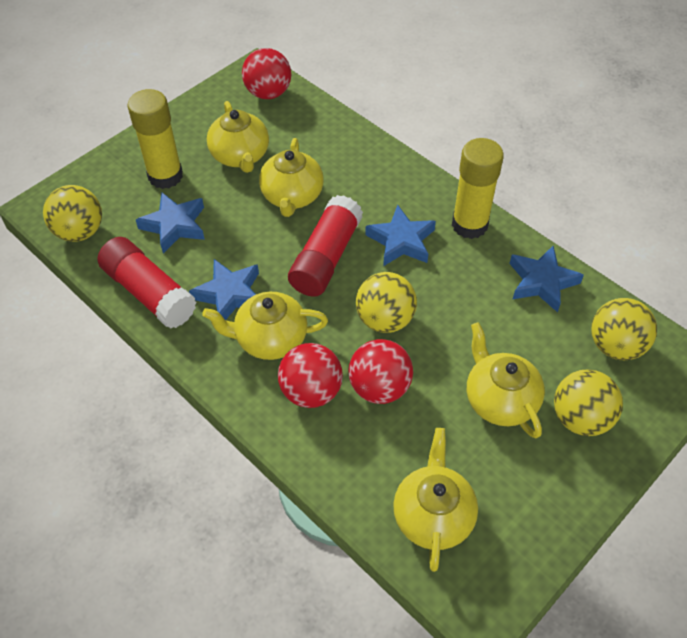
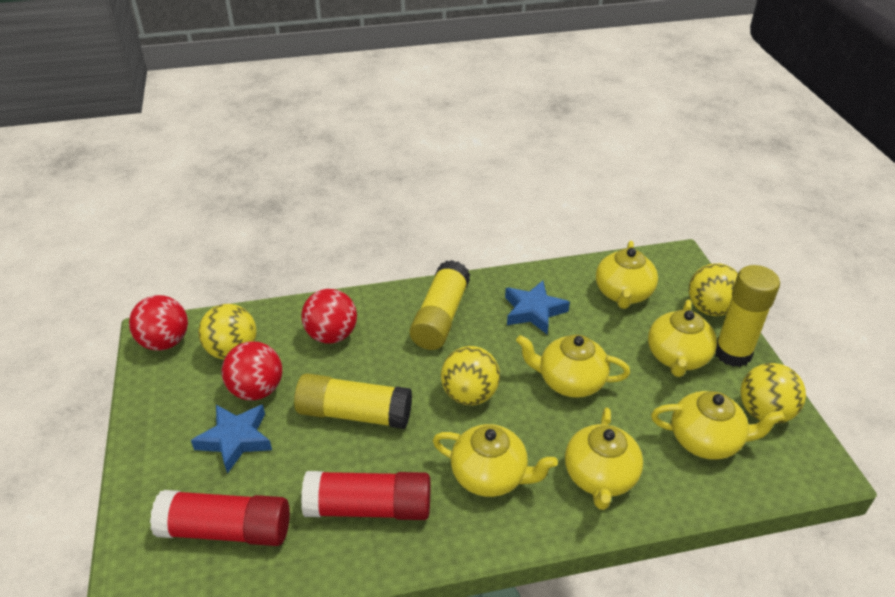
blue star: 4 -> 2
yellow glue stick: 2 -> 3
yellow teapot: 5 -> 6

